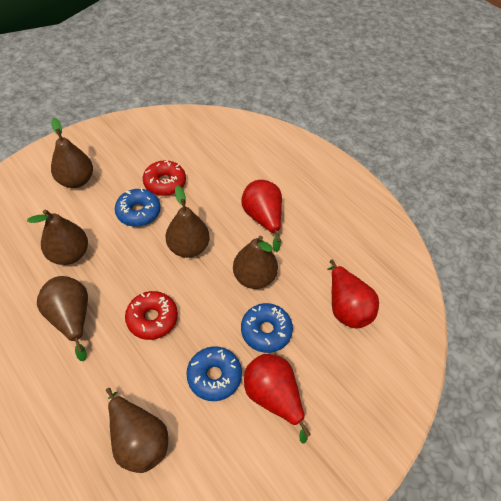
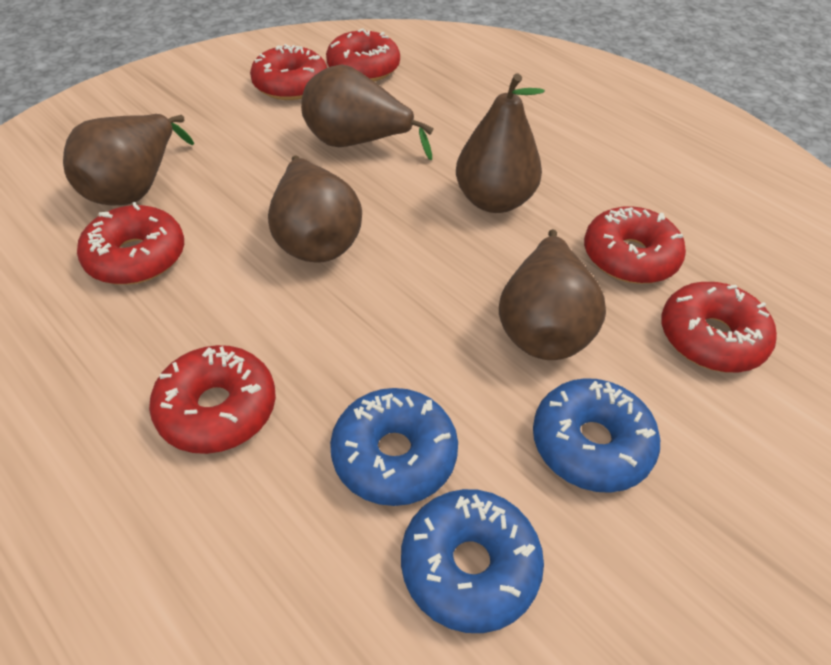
brown pear: 6 -> 5
red donut: 2 -> 6
red pear: 3 -> 0

